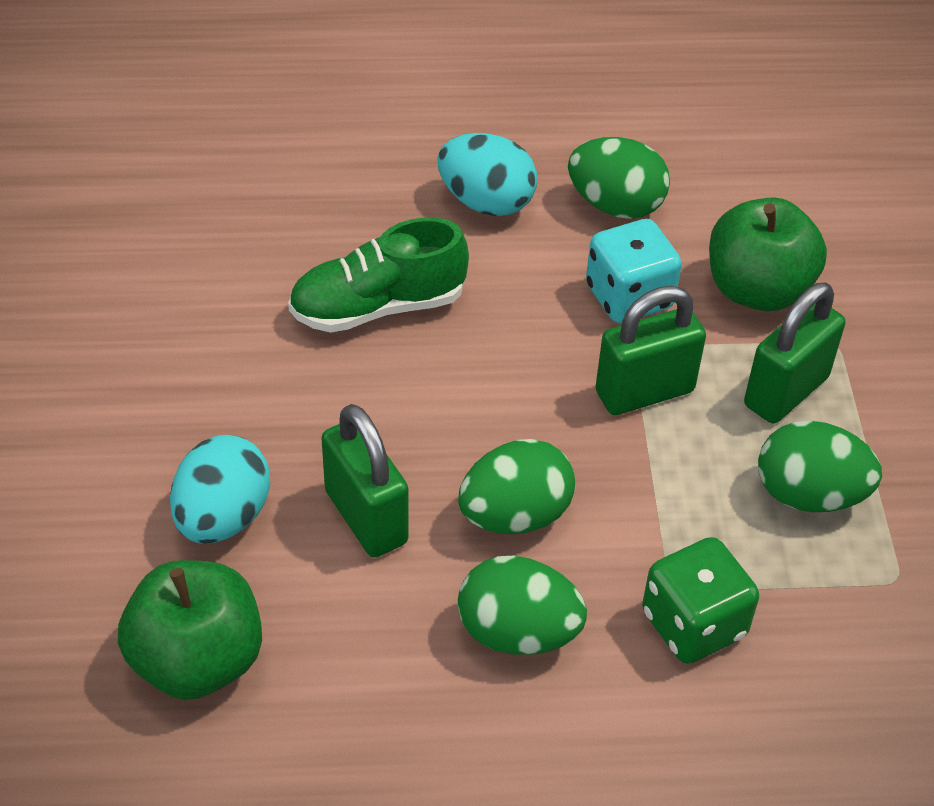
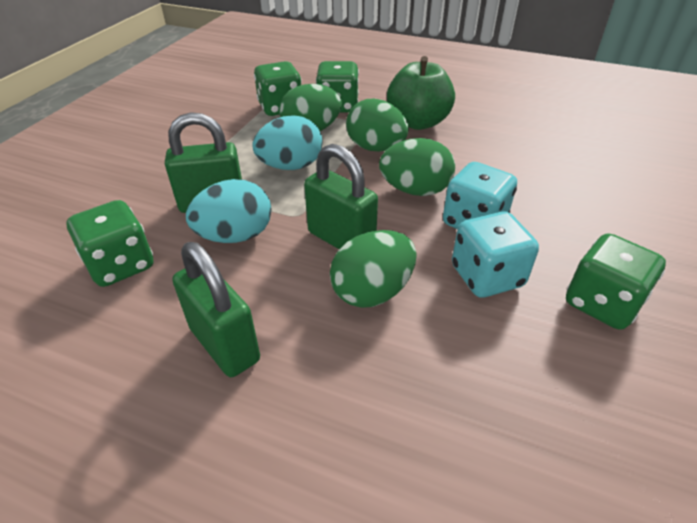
green apple: 2 -> 1
green dice: 1 -> 4
green shoe: 1 -> 0
turquoise dice: 1 -> 2

